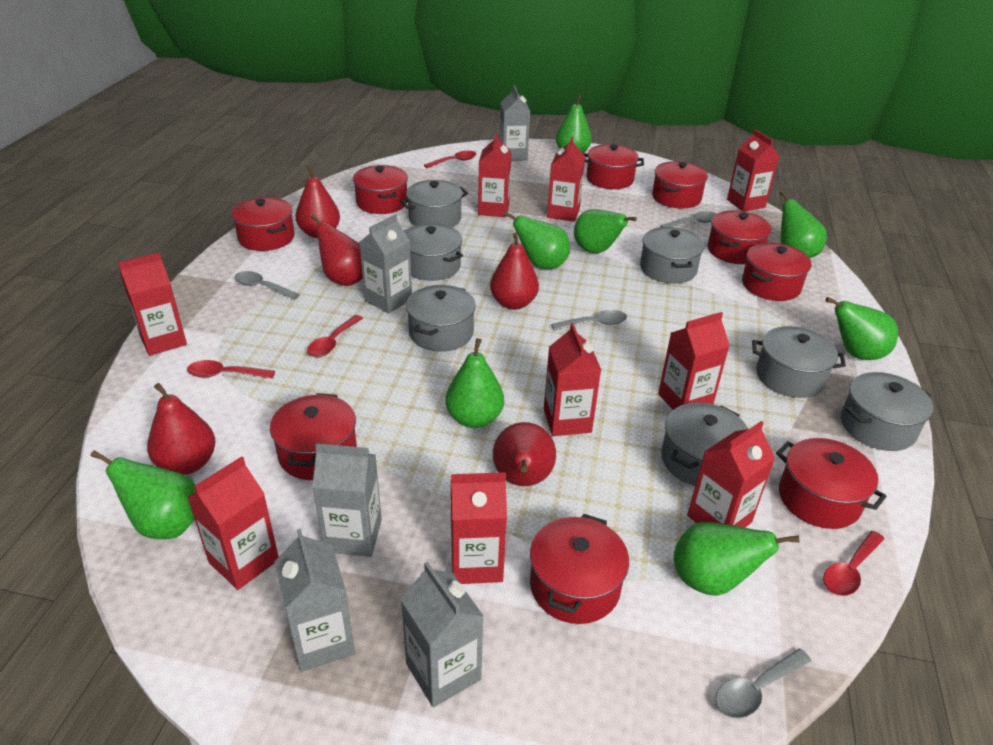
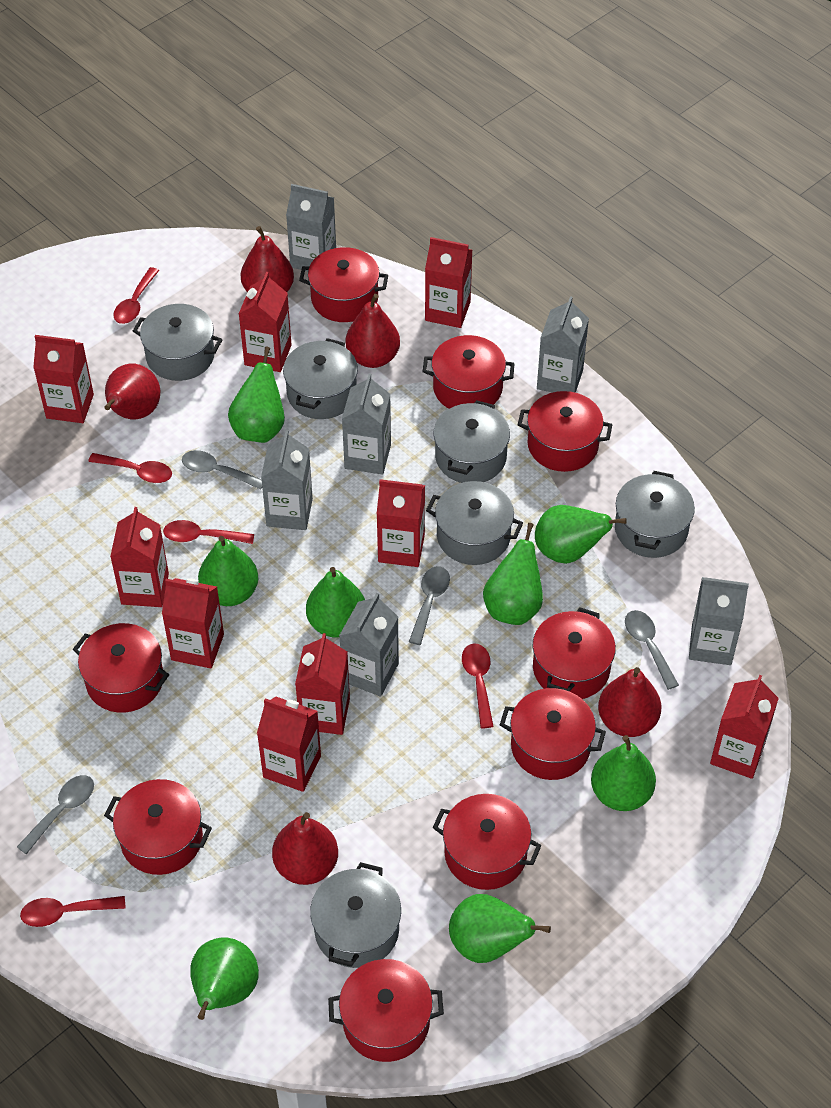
grey carton: 5 -> 6
grey pot: 7 -> 6
red spoon: 4 -> 5

